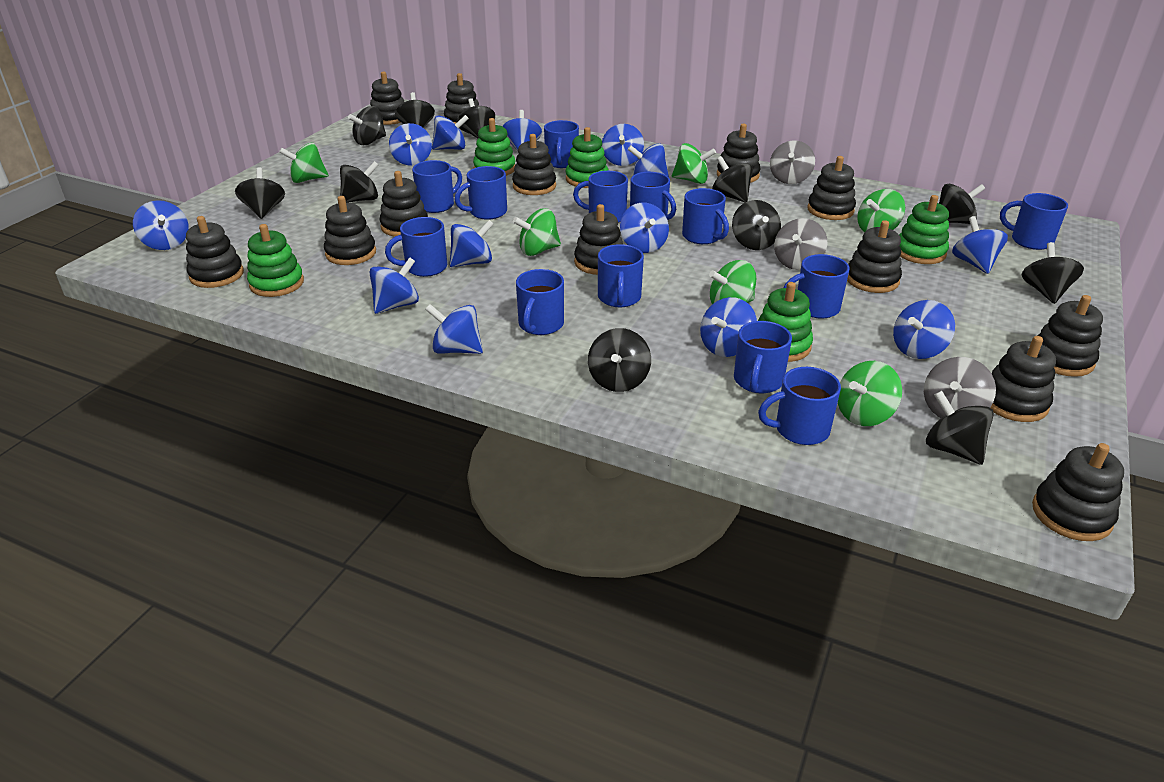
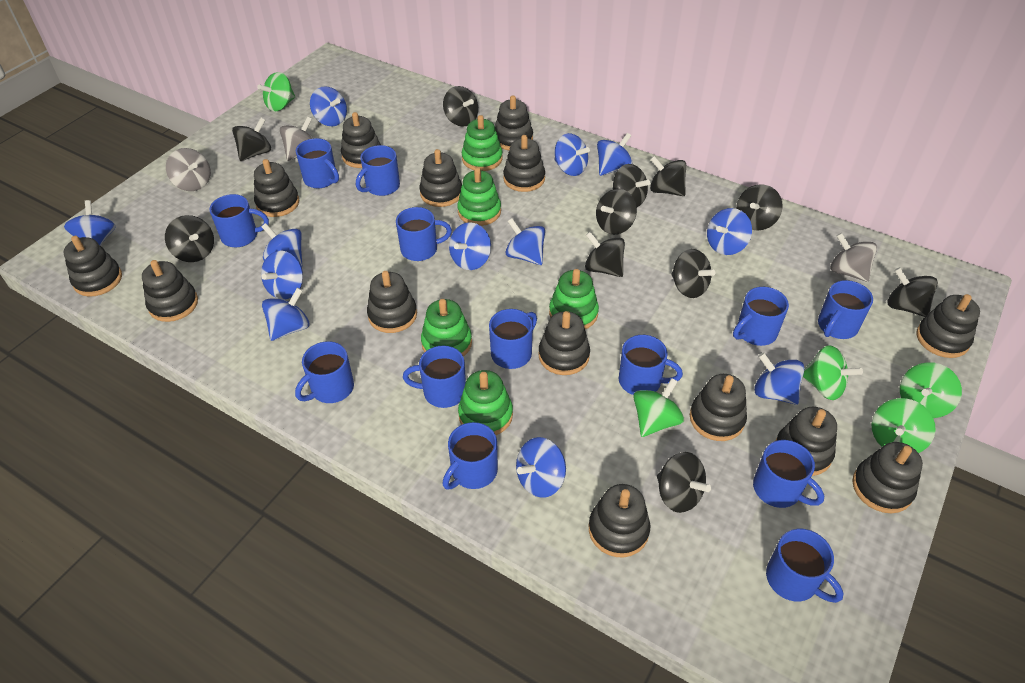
black stacking toy: 13 -> 14
blue spinning top: 13 -> 12
green spinning top: 6 -> 5

